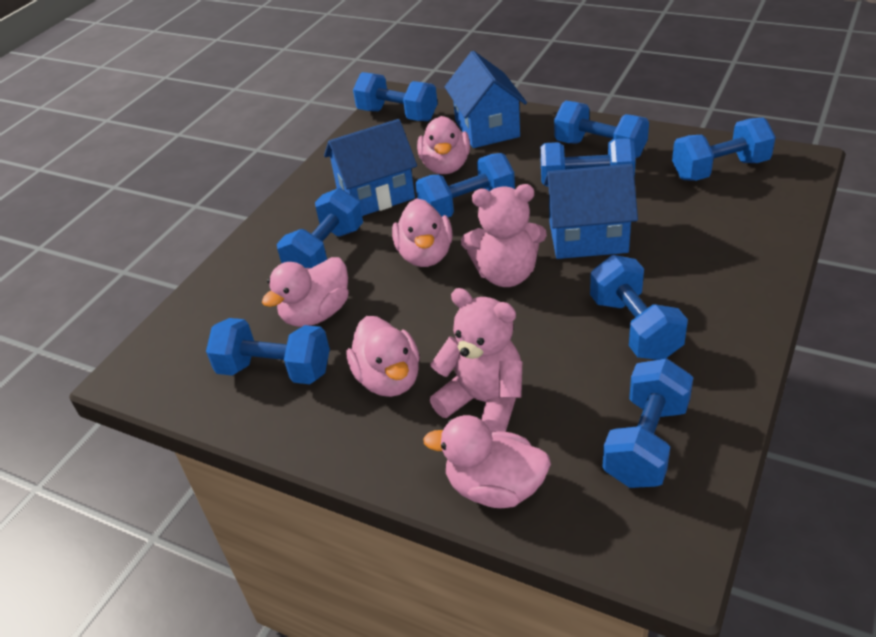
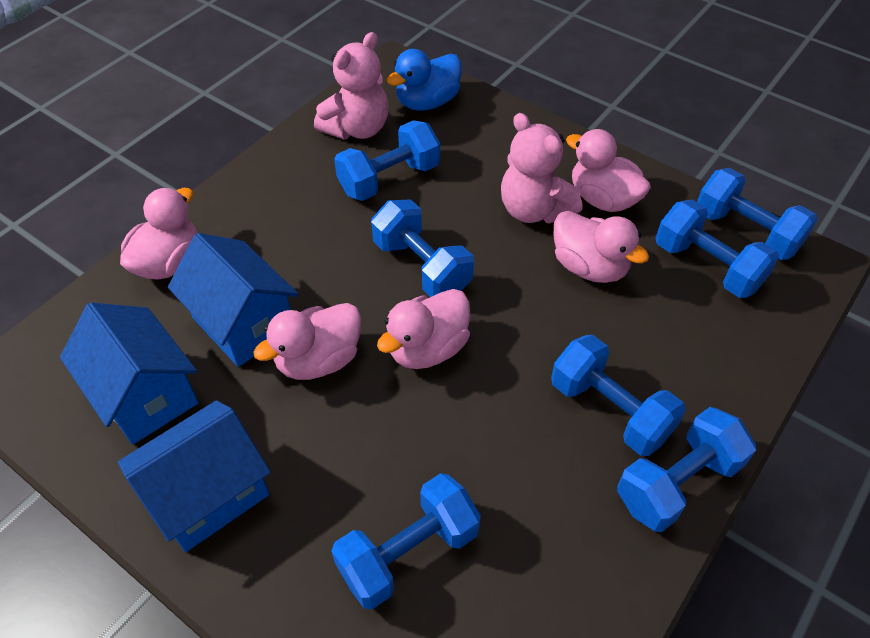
blue duck: 0 -> 1
blue dumbbell: 9 -> 7

